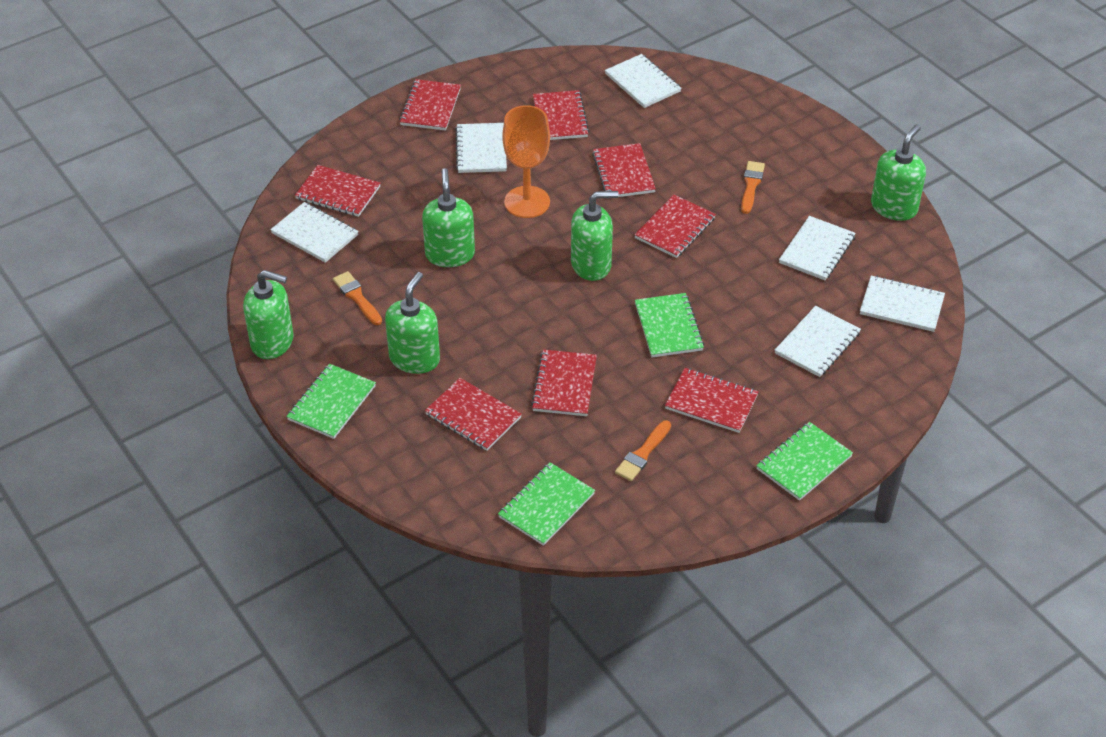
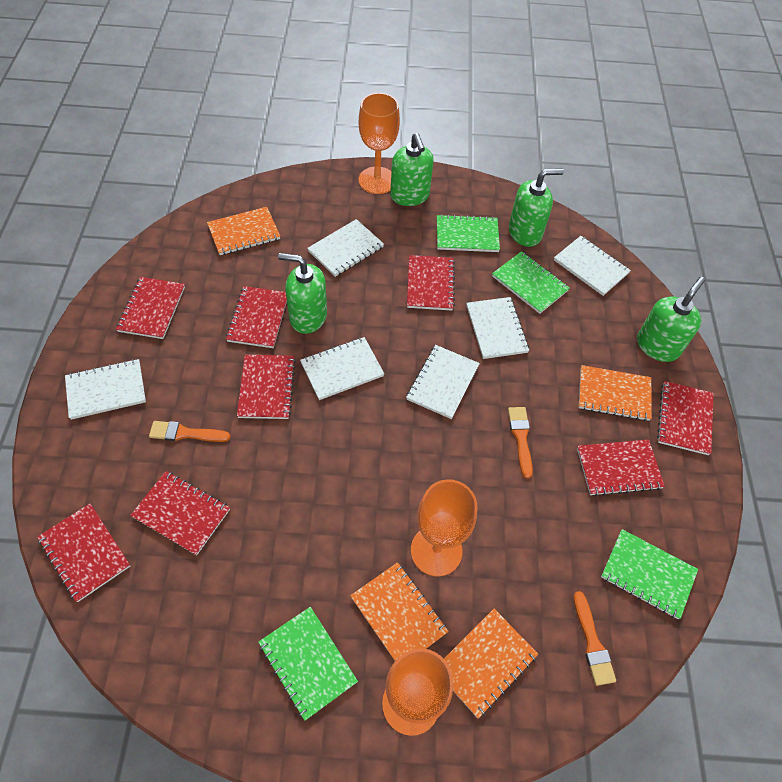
green soap dispenser: 5 -> 4
orange goblet: 1 -> 3
orange notebook: 0 -> 4

